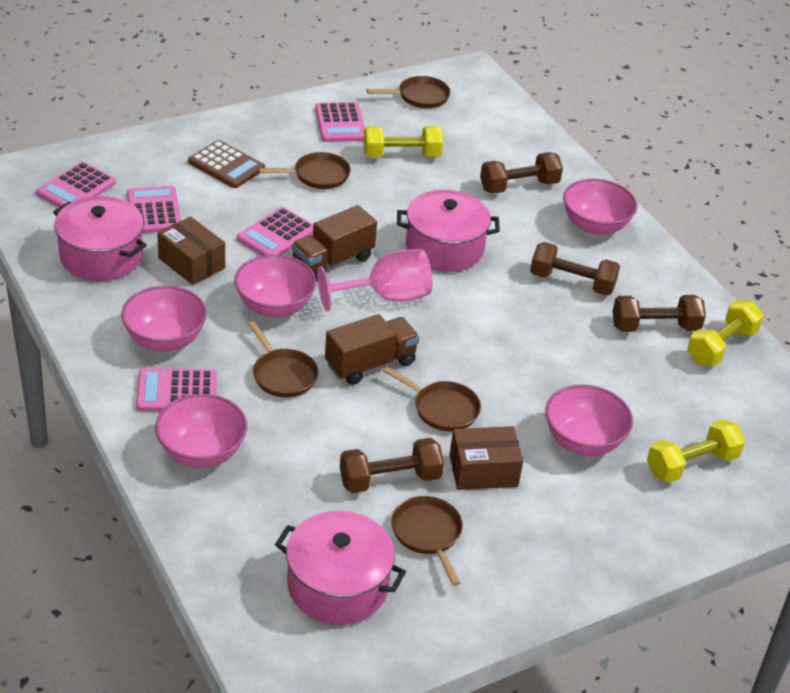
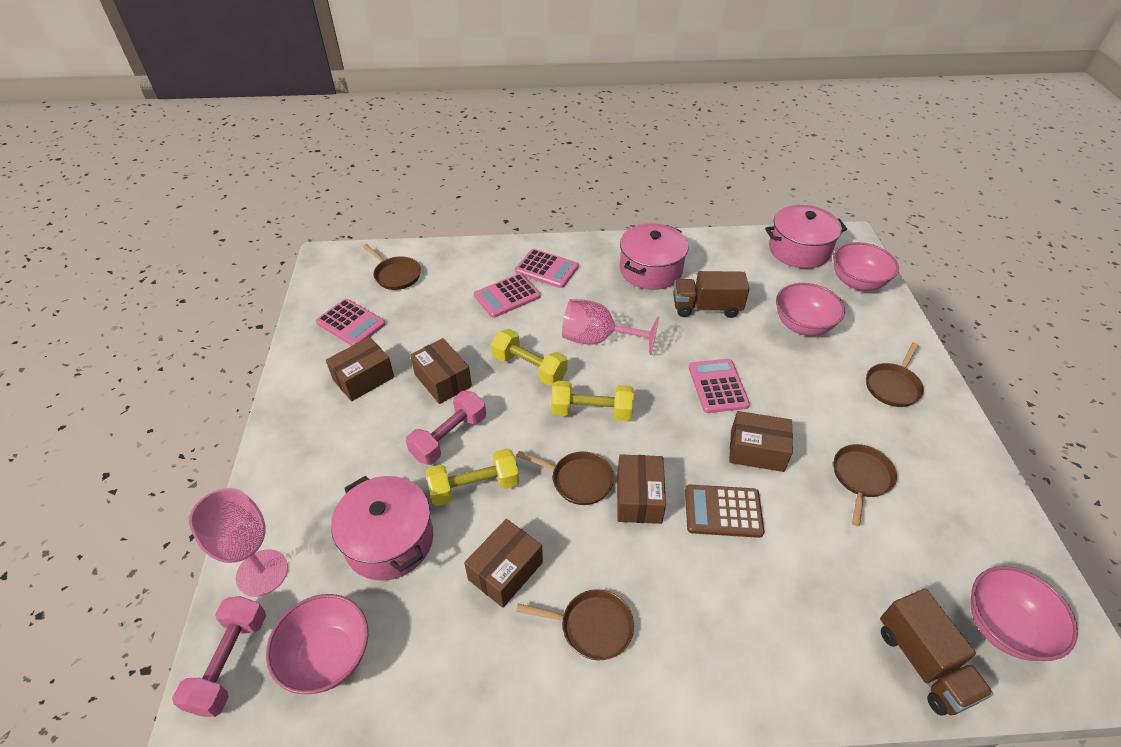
brown box: 2 -> 5
brown dumbbell: 4 -> 0
pink bowl: 5 -> 4
pink calculator: 5 -> 4
pink dumbbell: 0 -> 2
pink goblet: 1 -> 2

